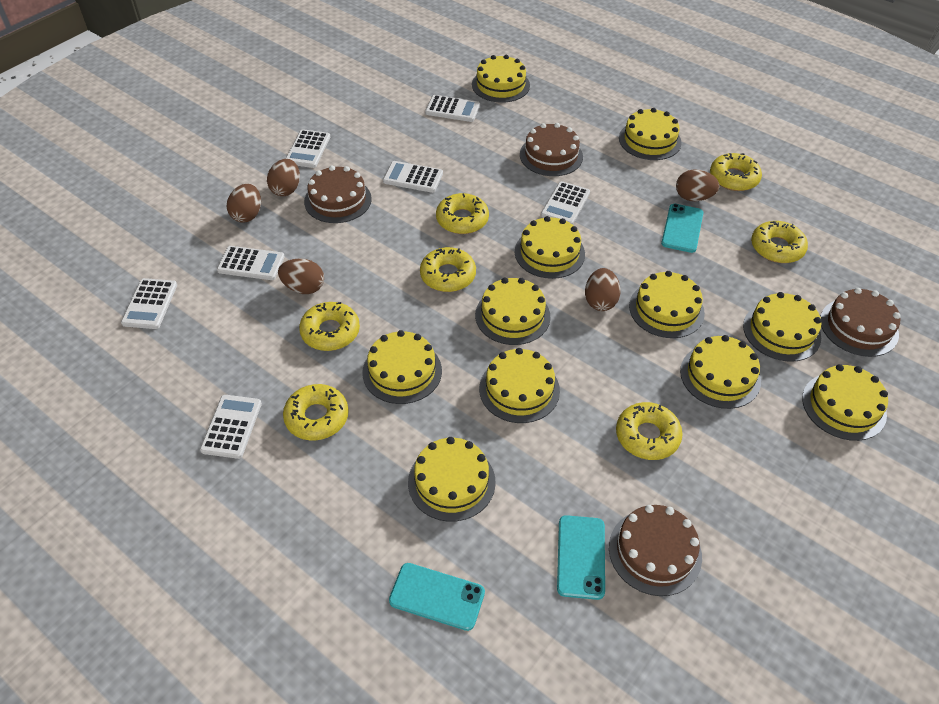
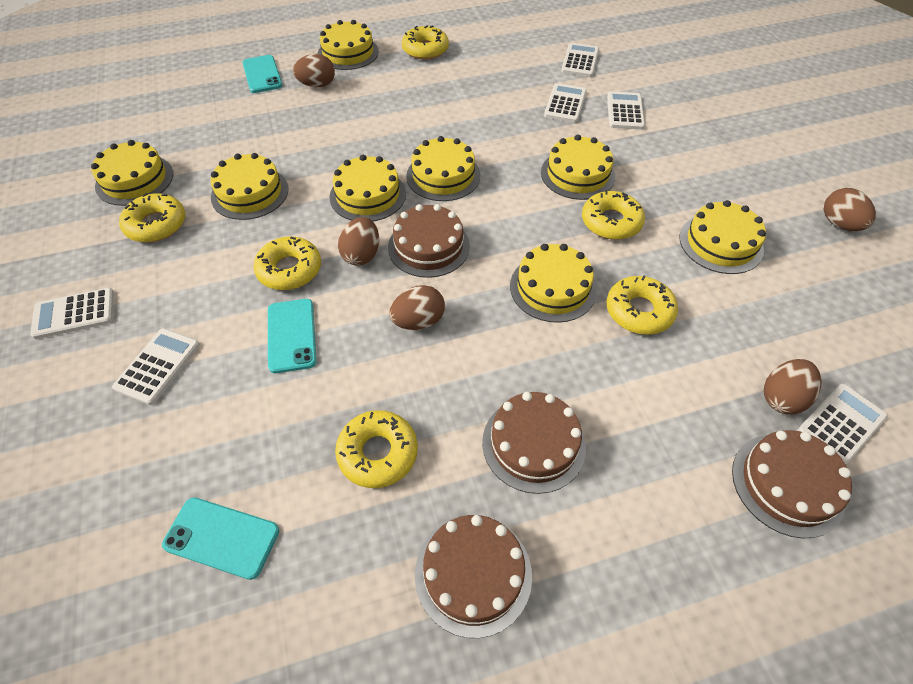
white calculator: 7 -> 6
yellow cake: 11 -> 8
yellow donut: 7 -> 6

